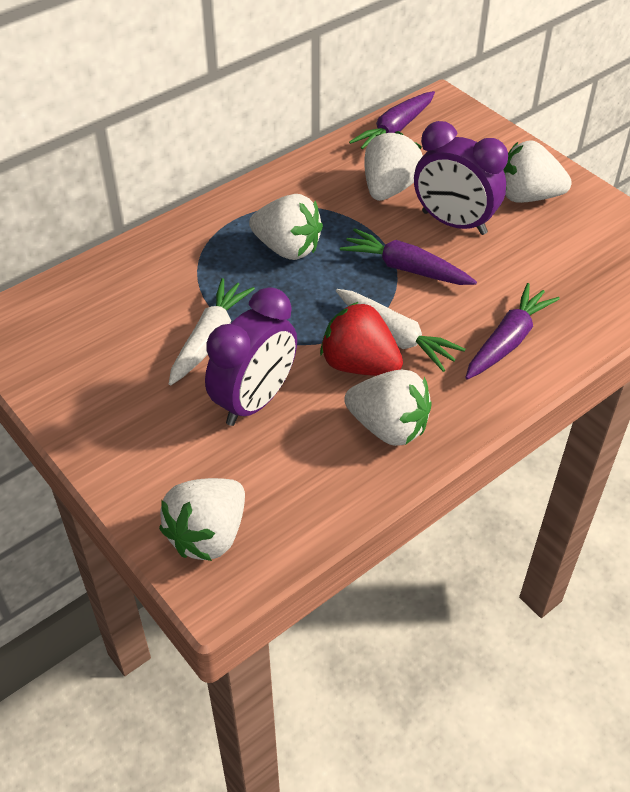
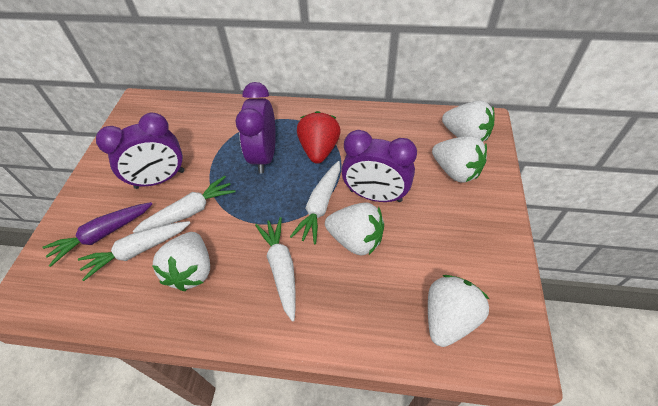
purple carrot: 3 -> 1
purple clock: 2 -> 3
white carrot: 2 -> 4

